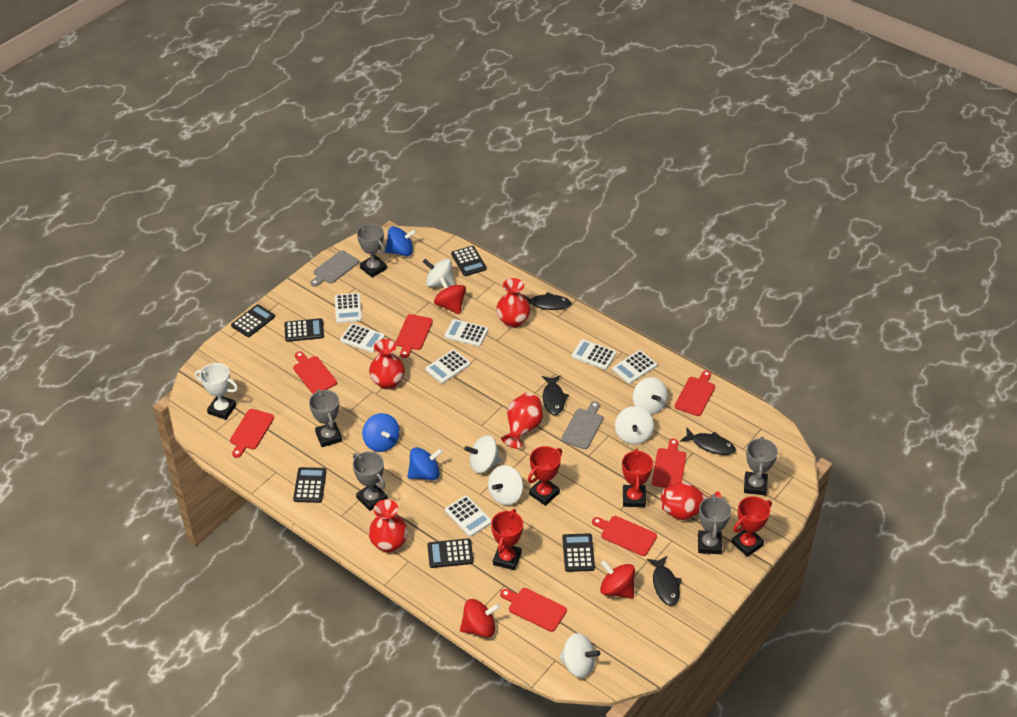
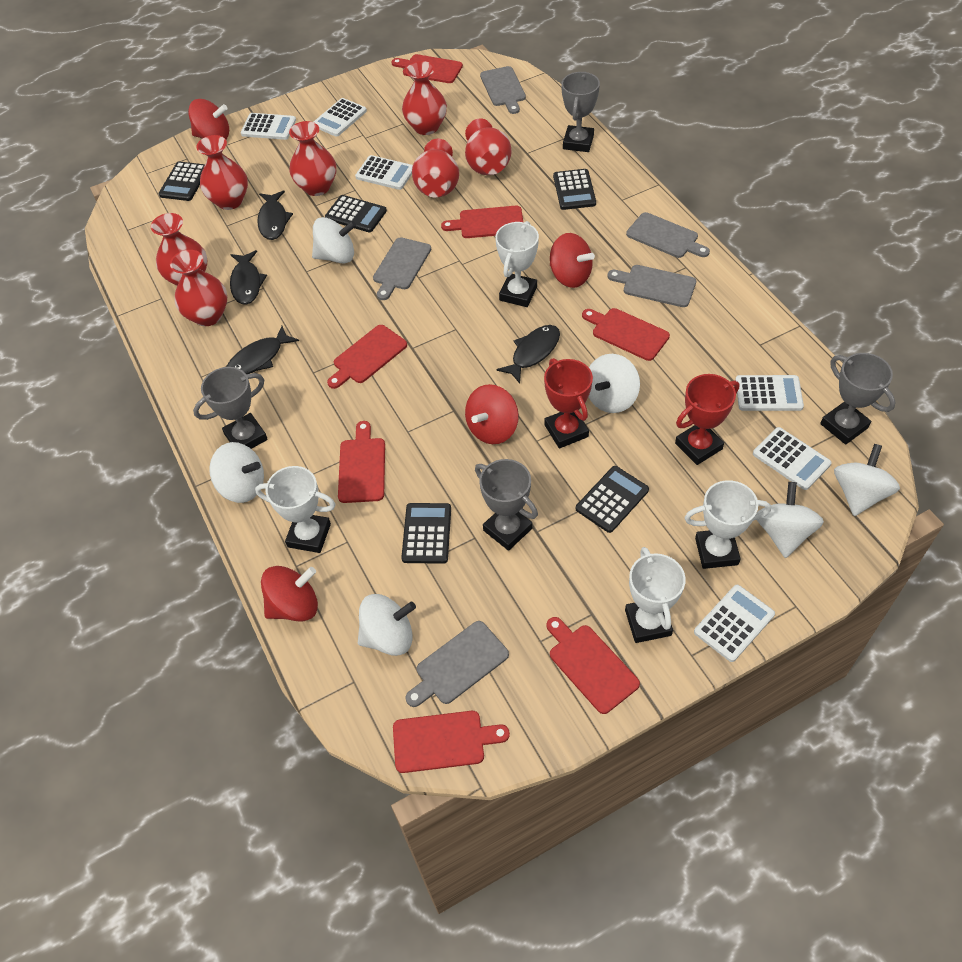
black calculator: 6 -> 5
blue spinning top: 3 -> 0
grey cutting board: 2 -> 5
grey trophy: 5 -> 4
red spinning top: 3 -> 4
red trophy: 4 -> 2
red vase: 5 -> 7
white calculator: 7 -> 6
white trophy: 1 -> 4

